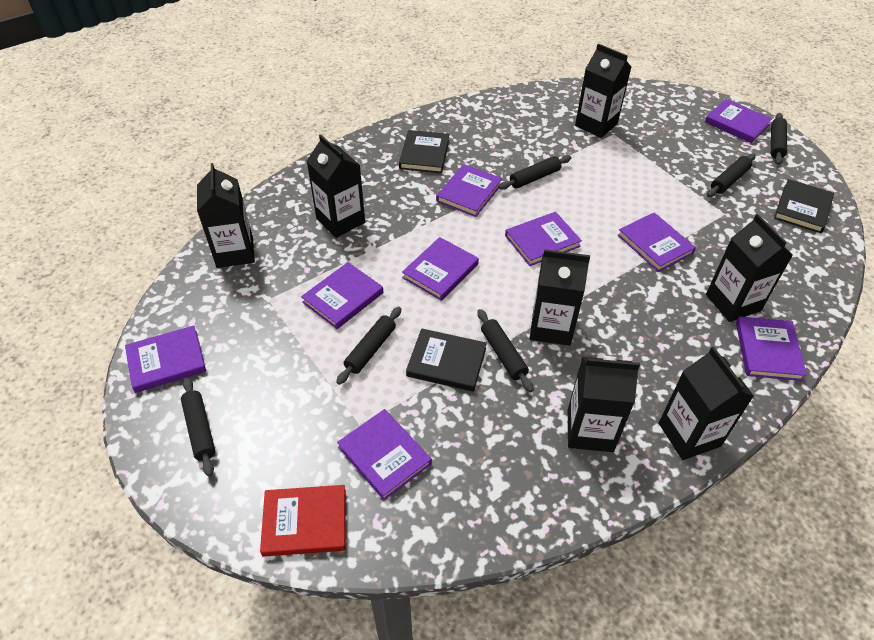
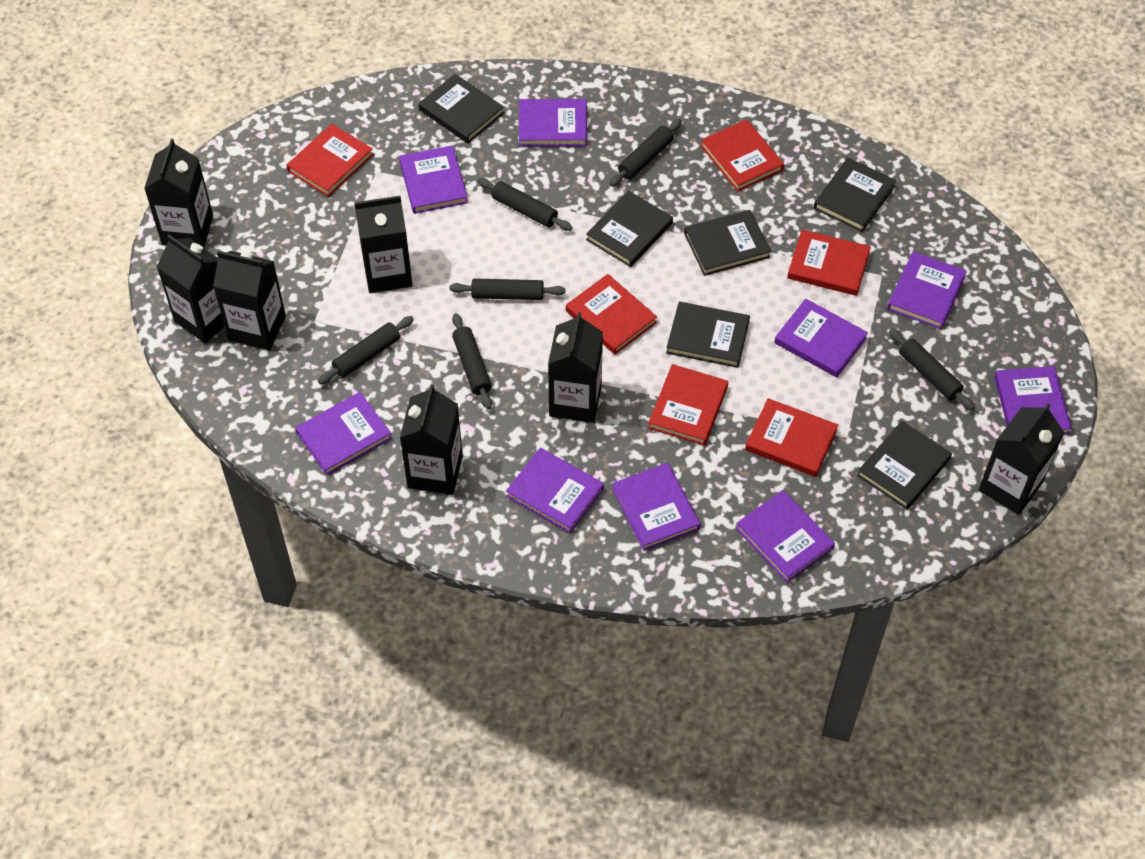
black book: 3 -> 6
red book: 1 -> 6

